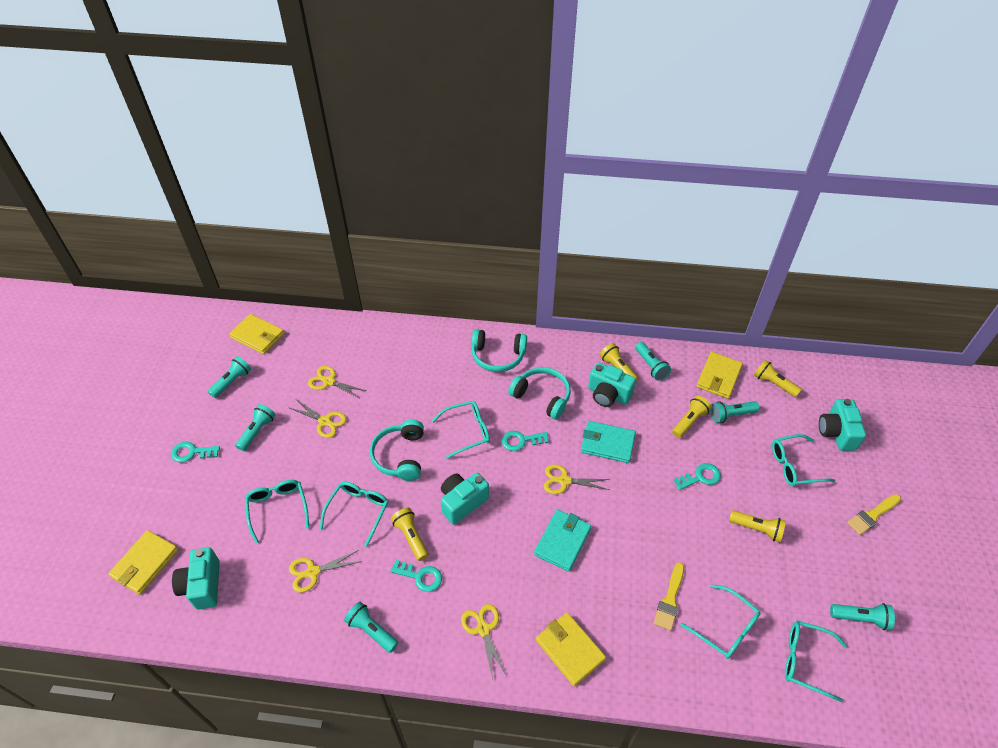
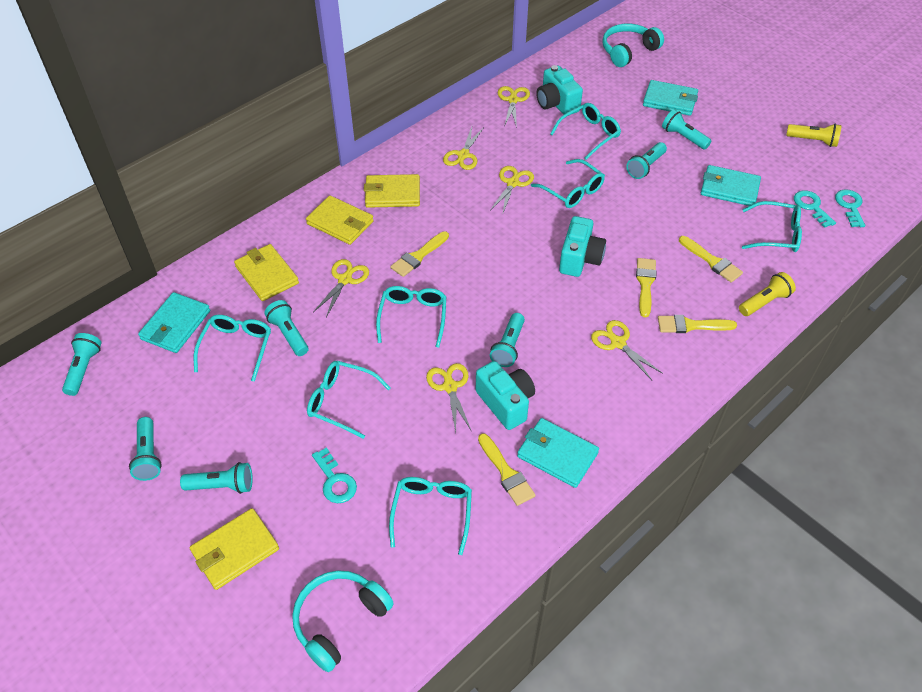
turquoise camera: 4 -> 3
turquoise flashlight: 6 -> 7
turquoise glasses: 6 -> 7
turquoise headphones: 3 -> 2
turquoise key: 4 -> 3
turquoise wallet: 2 -> 4
yellow brush: 2 -> 5
yellow flashlight: 5 -> 2
yellow scissors: 5 -> 6

